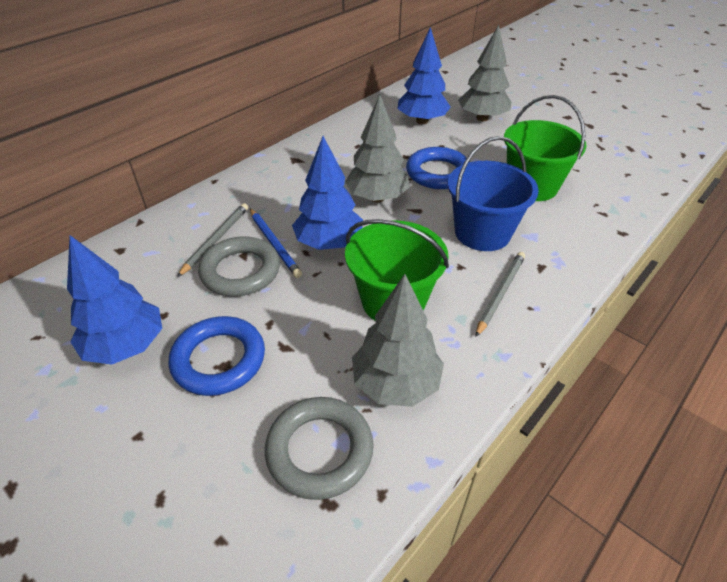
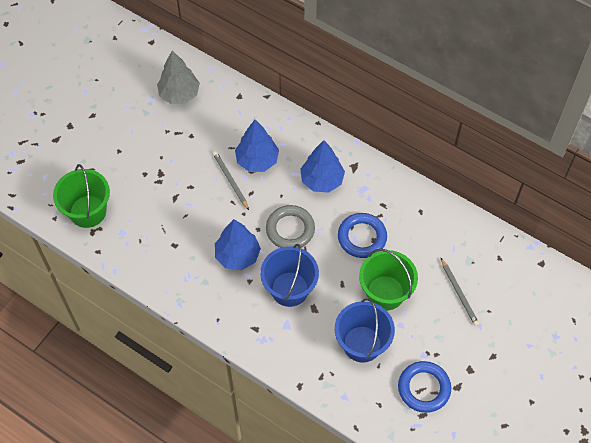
blue bucket: 1 -> 2
blue pencil: 1 -> 0
grey ring: 2 -> 1
grey tree: 3 -> 1

